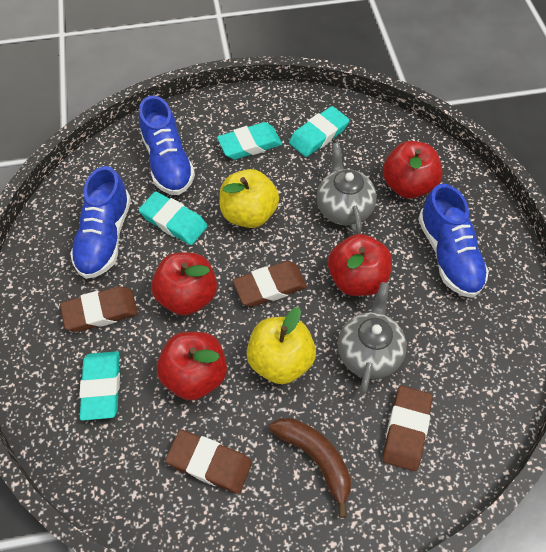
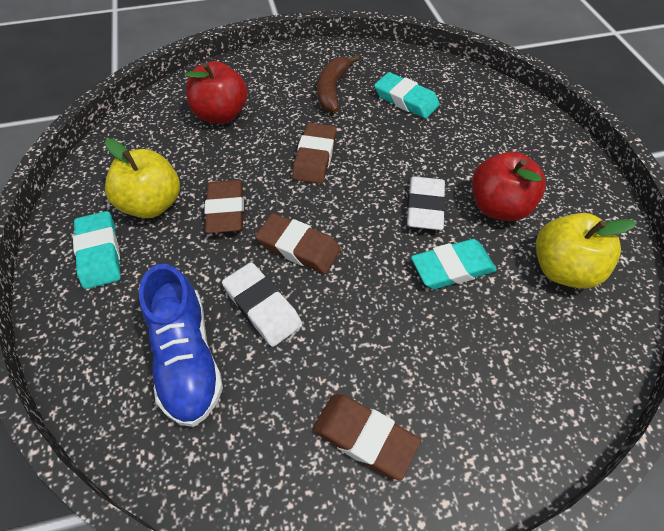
blue shoe: 3 -> 1
grey teapot: 2 -> 0
red apple: 4 -> 2
turquoise eraser: 4 -> 3
white eraser: 0 -> 2

